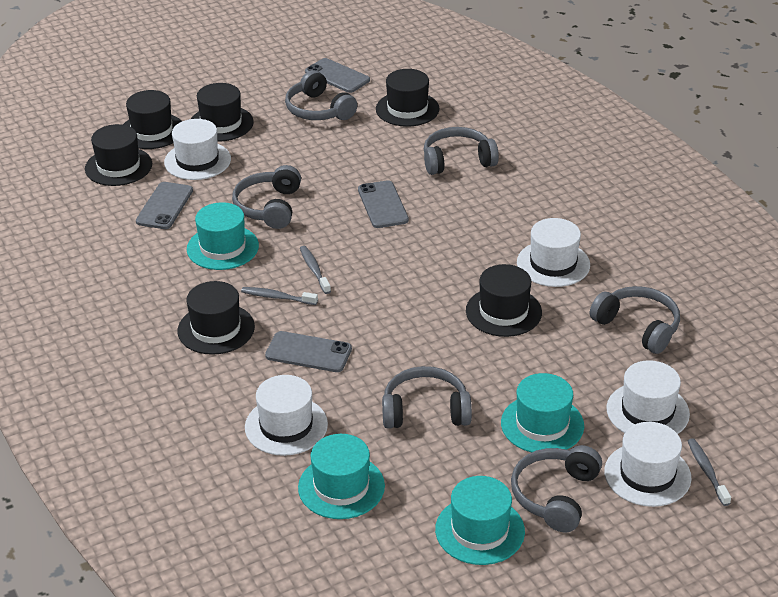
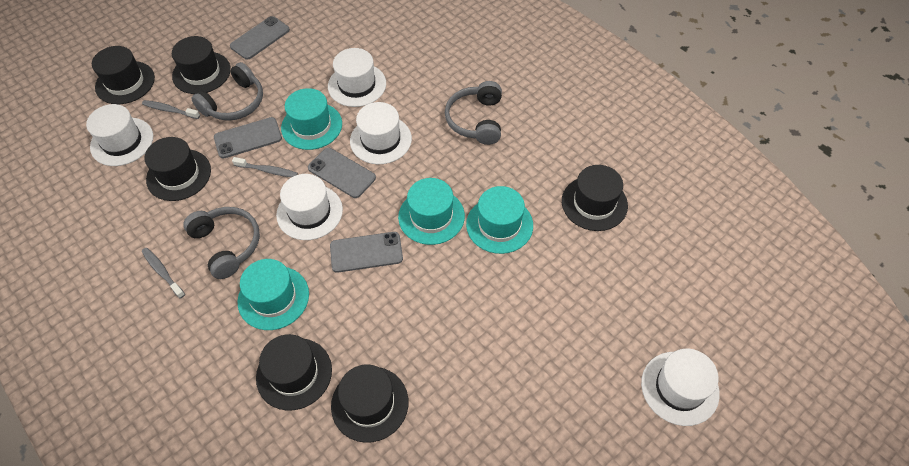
grey headphones: 6 -> 3

